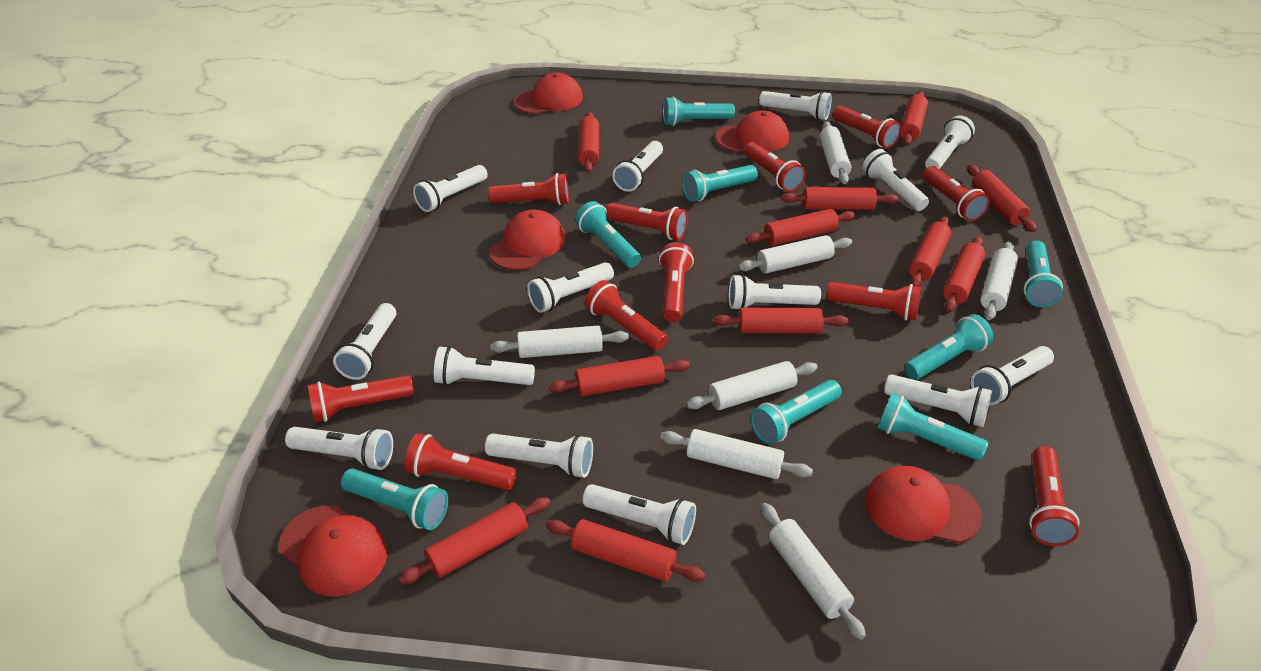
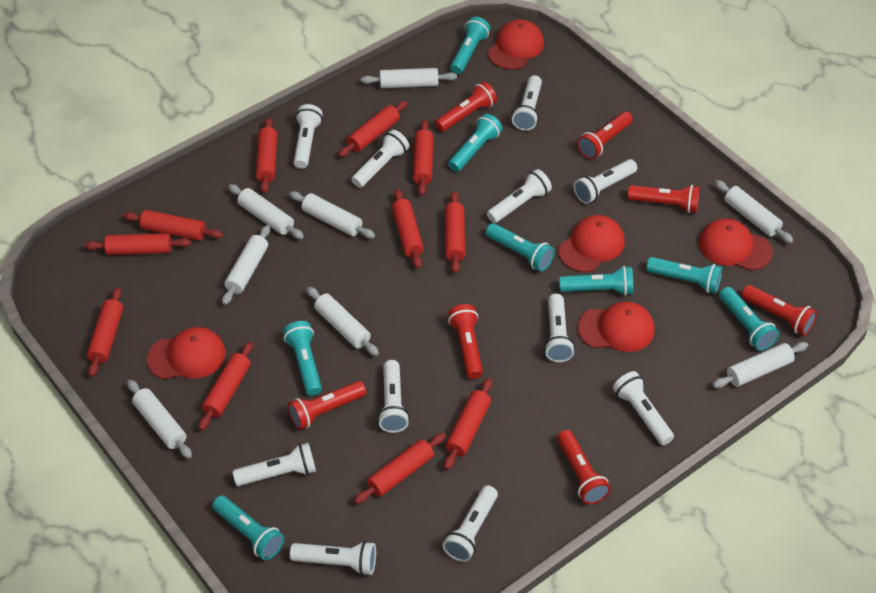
red flashlight: 11 -> 7
white flashlight: 14 -> 11
white rolling pin: 7 -> 8

